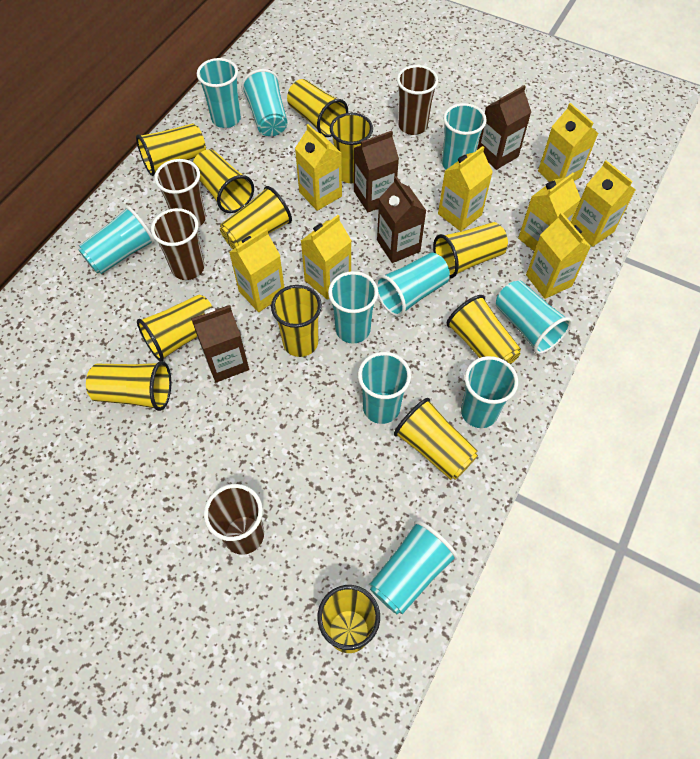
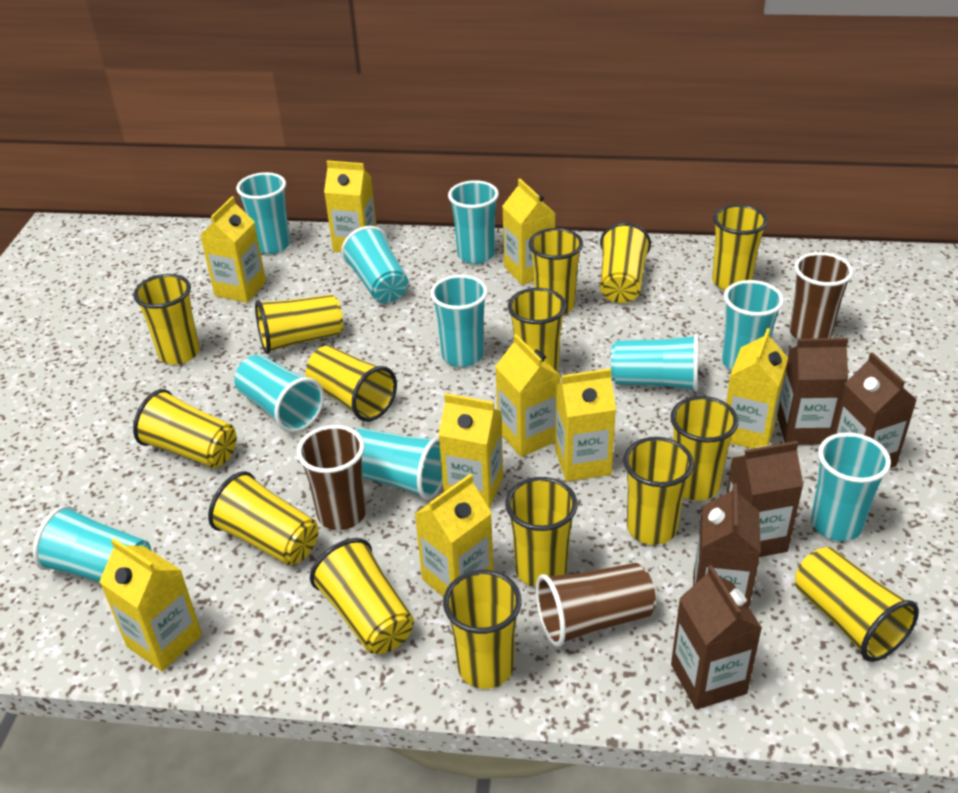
brown carton: 4 -> 5
brown cup: 4 -> 3
yellow carton: 8 -> 9
yellow cup: 12 -> 15

